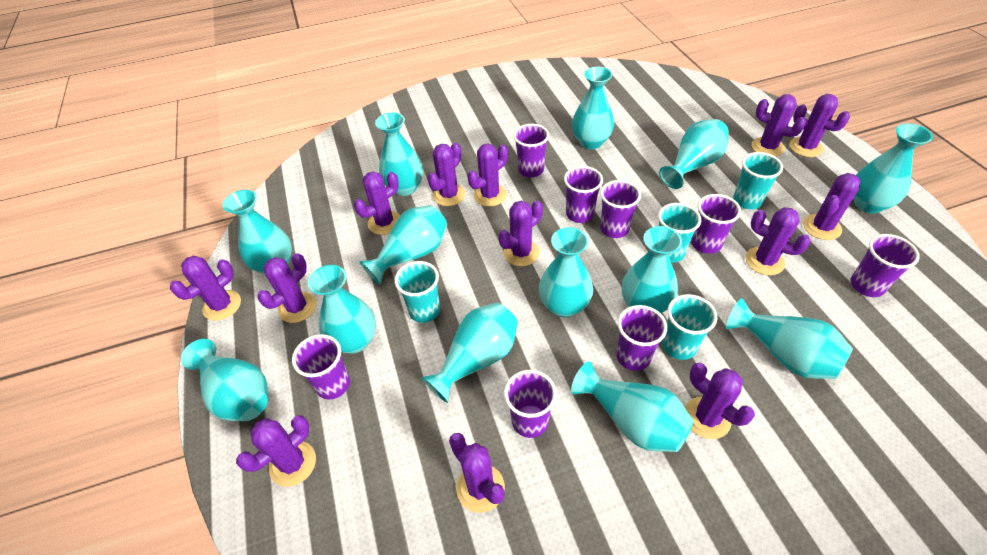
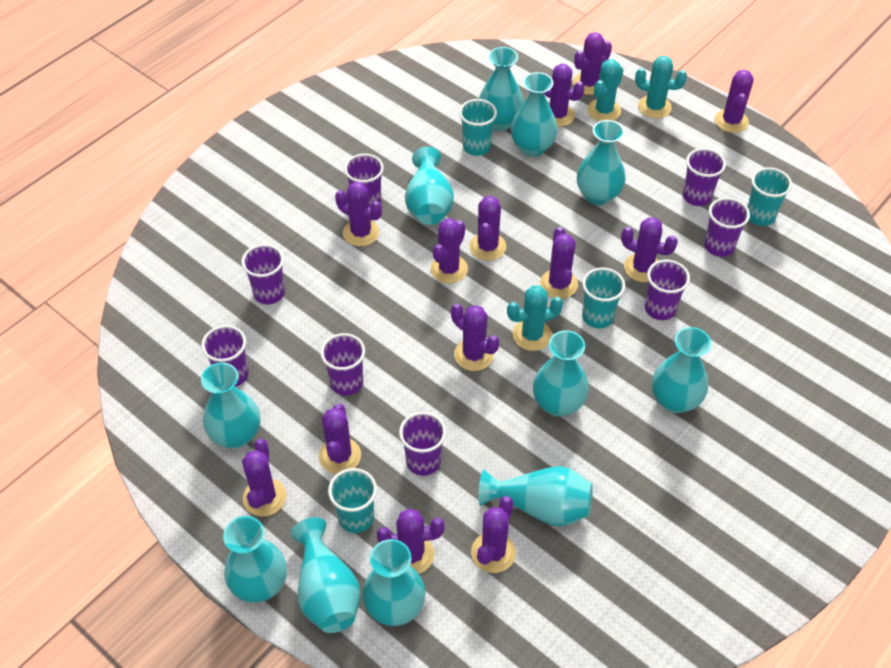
turquoise cactus: 0 -> 3
turquoise vase: 13 -> 11

